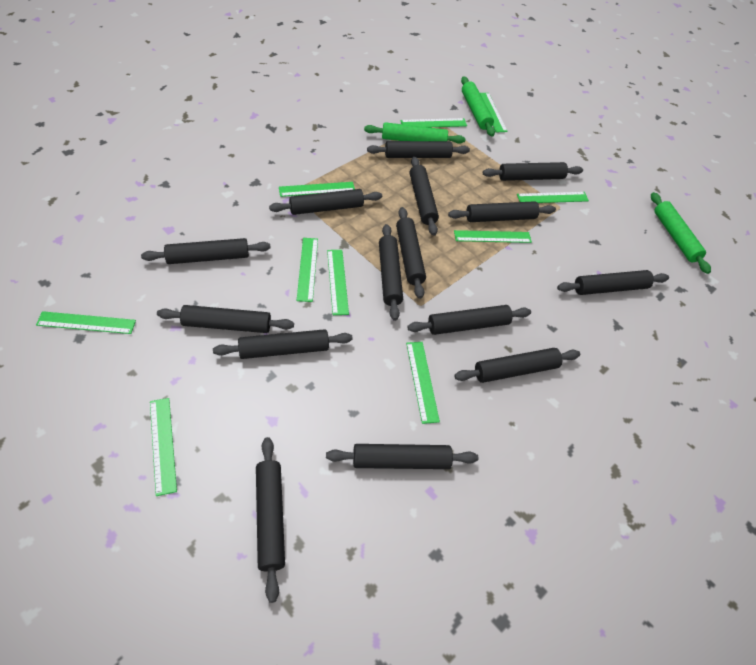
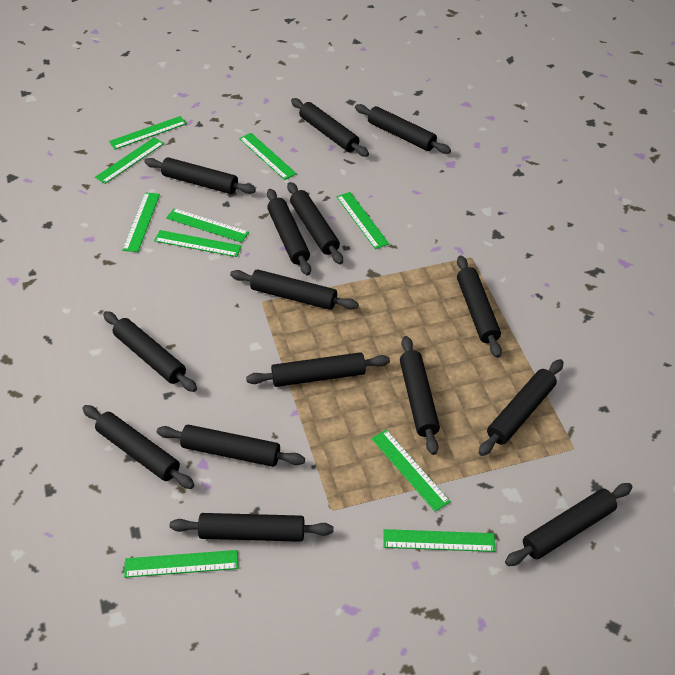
green rolling pin: 3 -> 0

